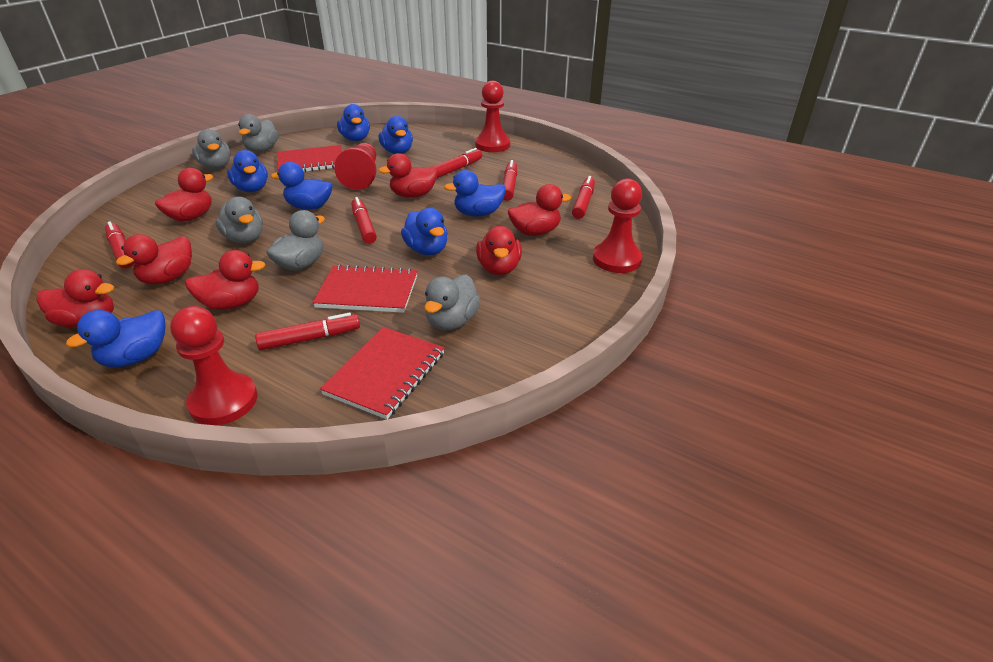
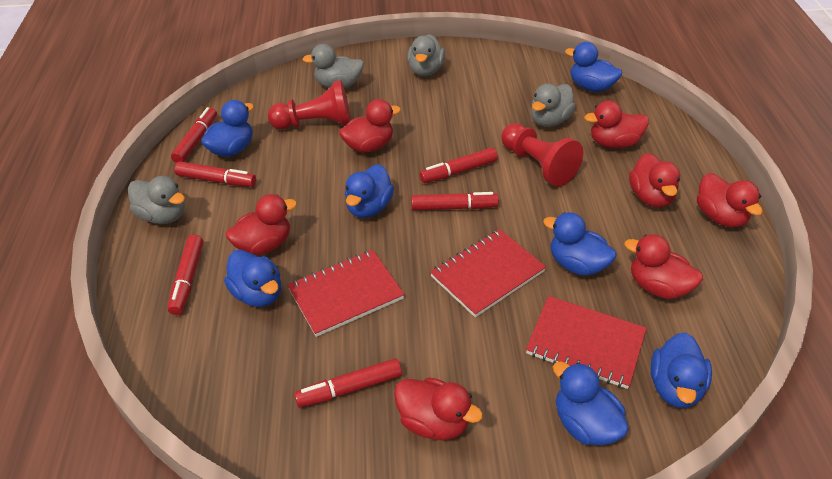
grey duck: 5 -> 4
red pawn: 4 -> 2

